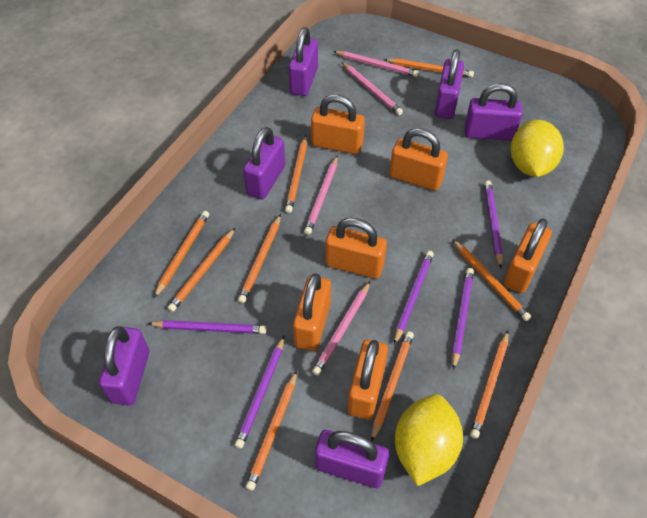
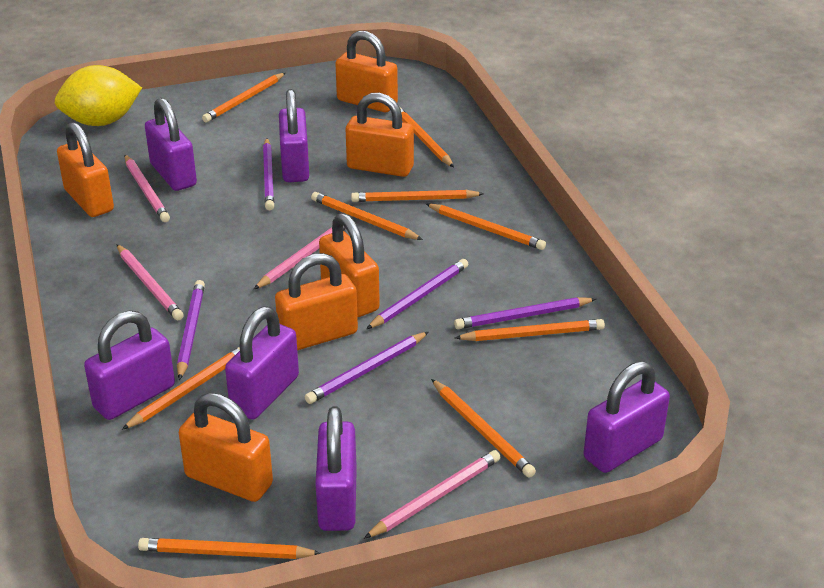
yellow lemon: 2 -> 1

